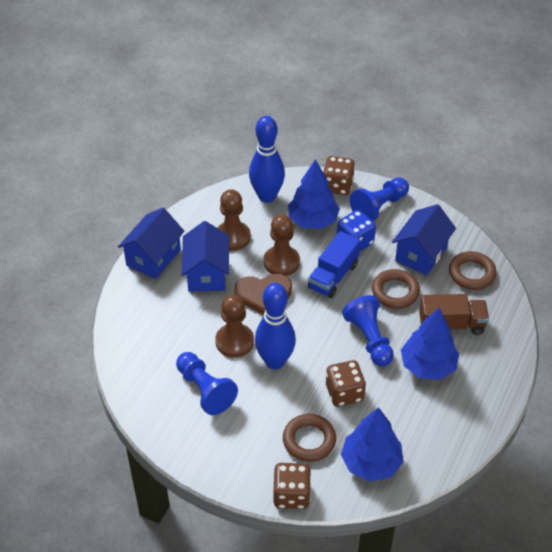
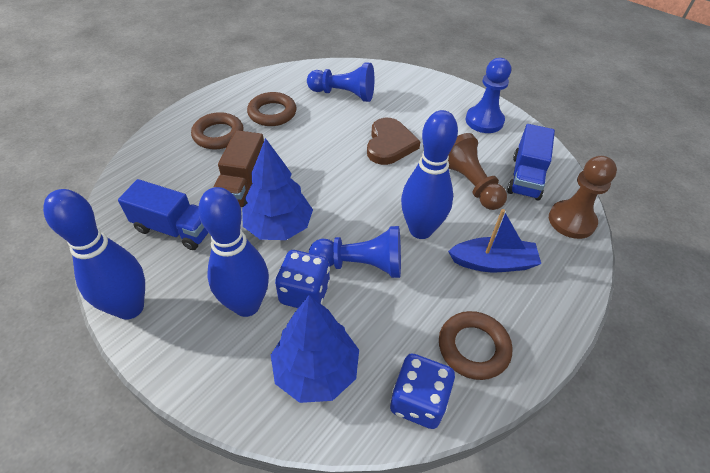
blue boat: 0 -> 1
blue bowling pin: 2 -> 3
blue dice: 1 -> 2
blue house: 3 -> 0
blue tree: 3 -> 2
blue truck: 1 -> 2
brown dice: 3 -> 0
brown pawn: 3 -> 2

